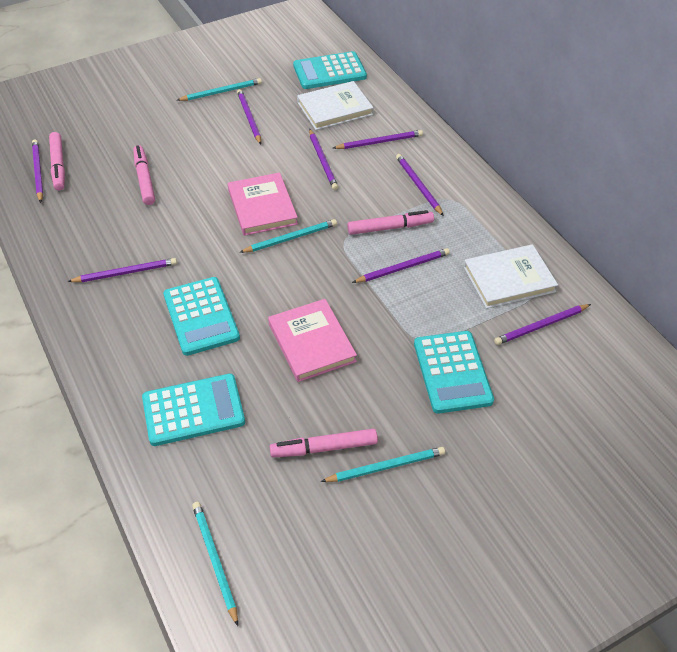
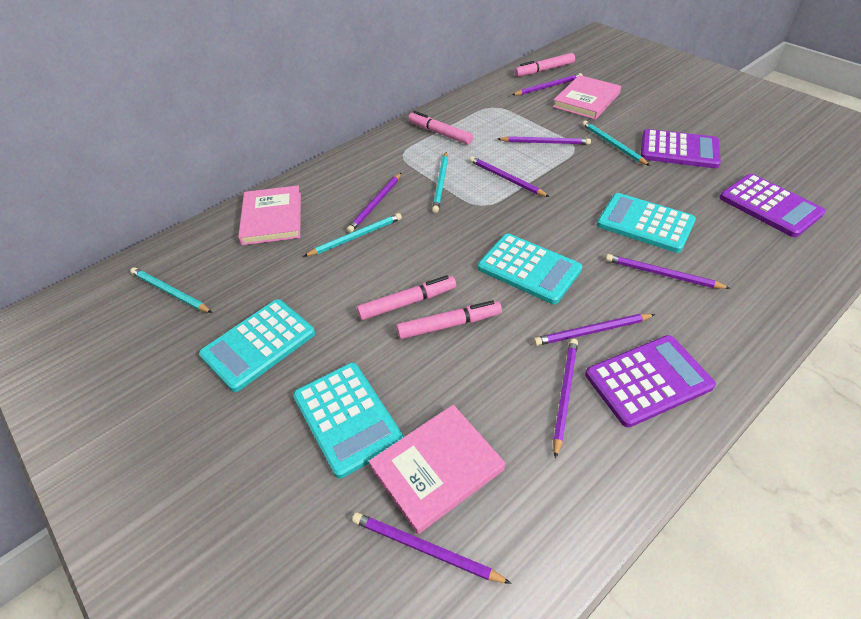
pink book: 2 -> 3
purple calculator: 0 -> 3
white book: 2 -> 0

